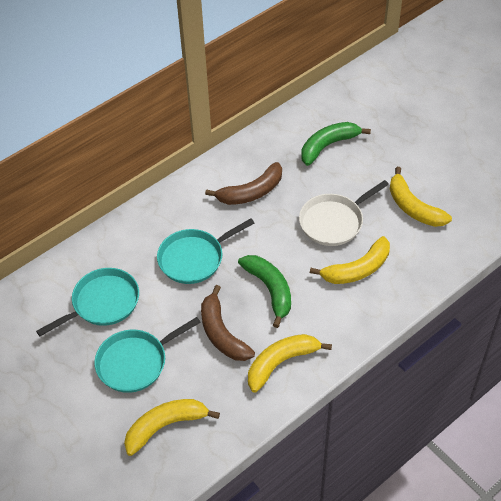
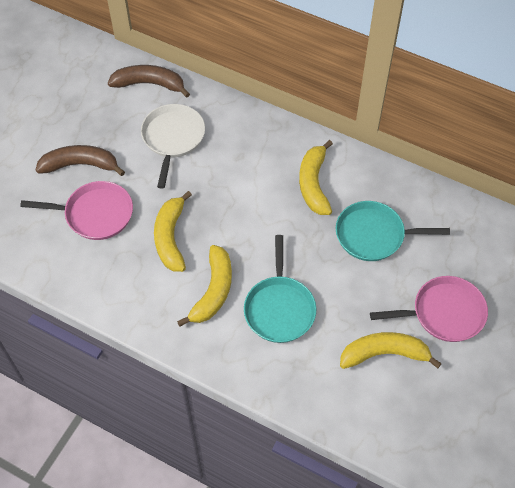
green banana: 2 -> 0
pink pan: 0 -> 2
turquoise pan: 3 -> 2

